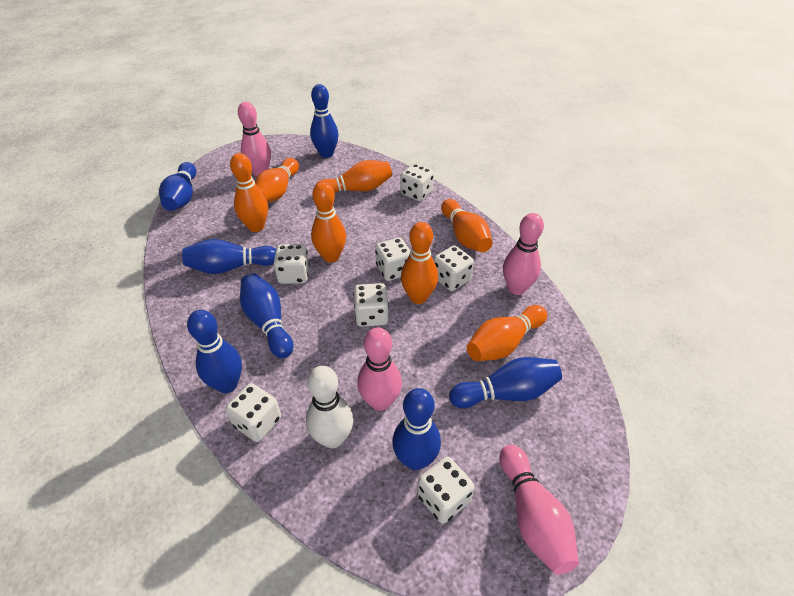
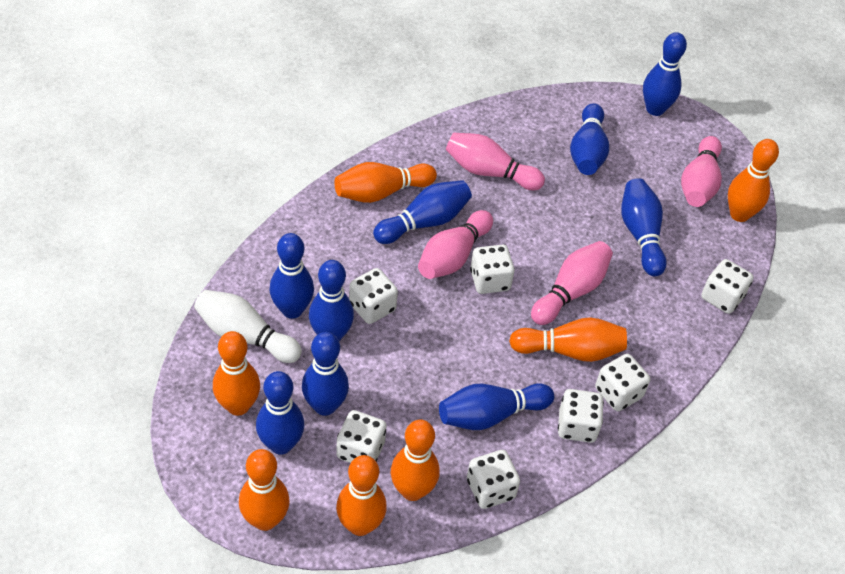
blue bowling pin: 7 -> 9

